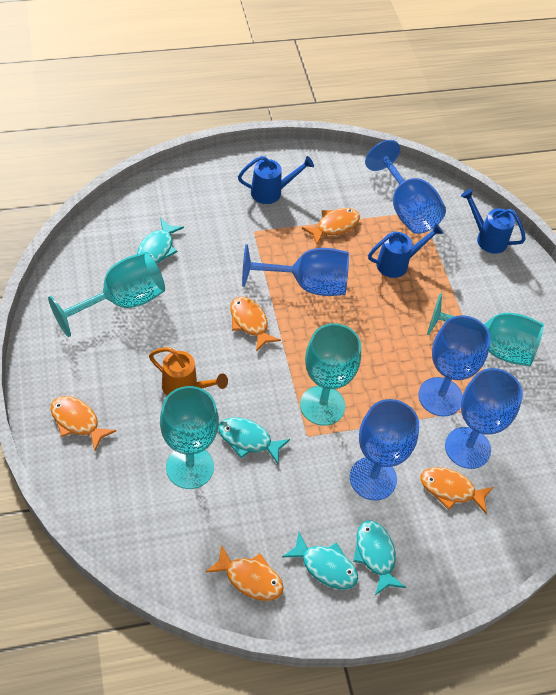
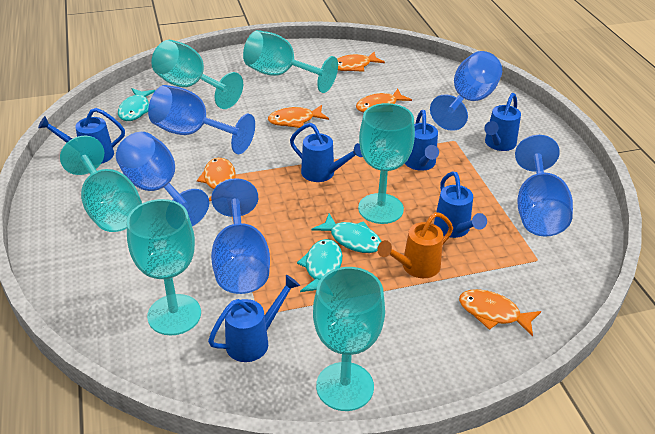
blue watering can: 3 -> 6
turquoise fish: 4 -> 3
turquoise goblet: 4 -> 6

